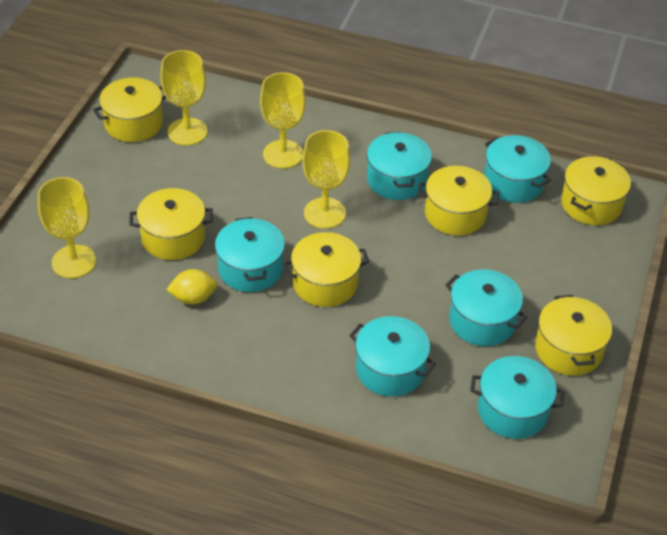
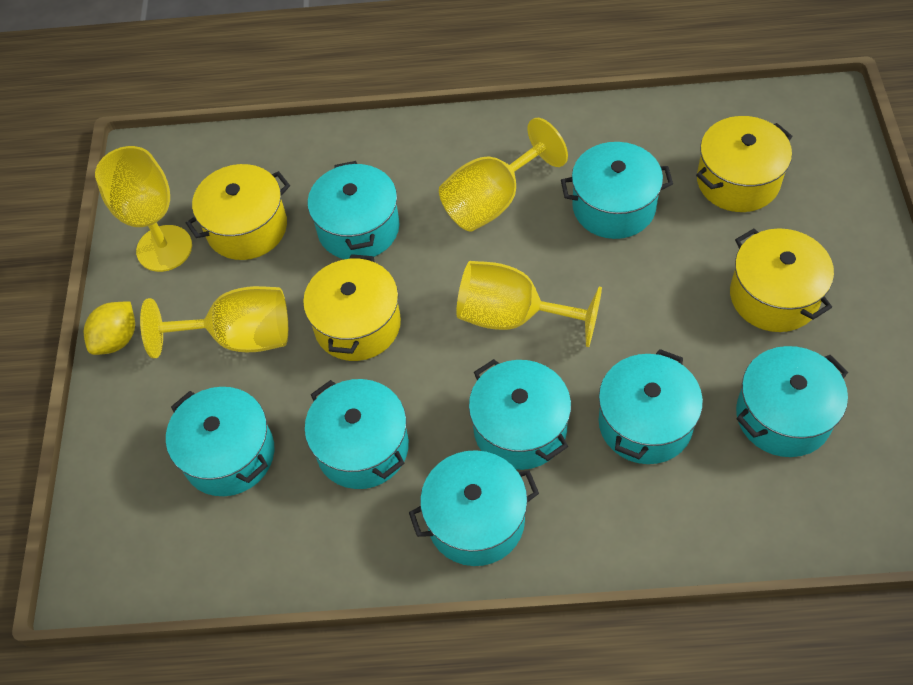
turquoise pot: 6 -> 8
yellow pot: 6 -> 4

